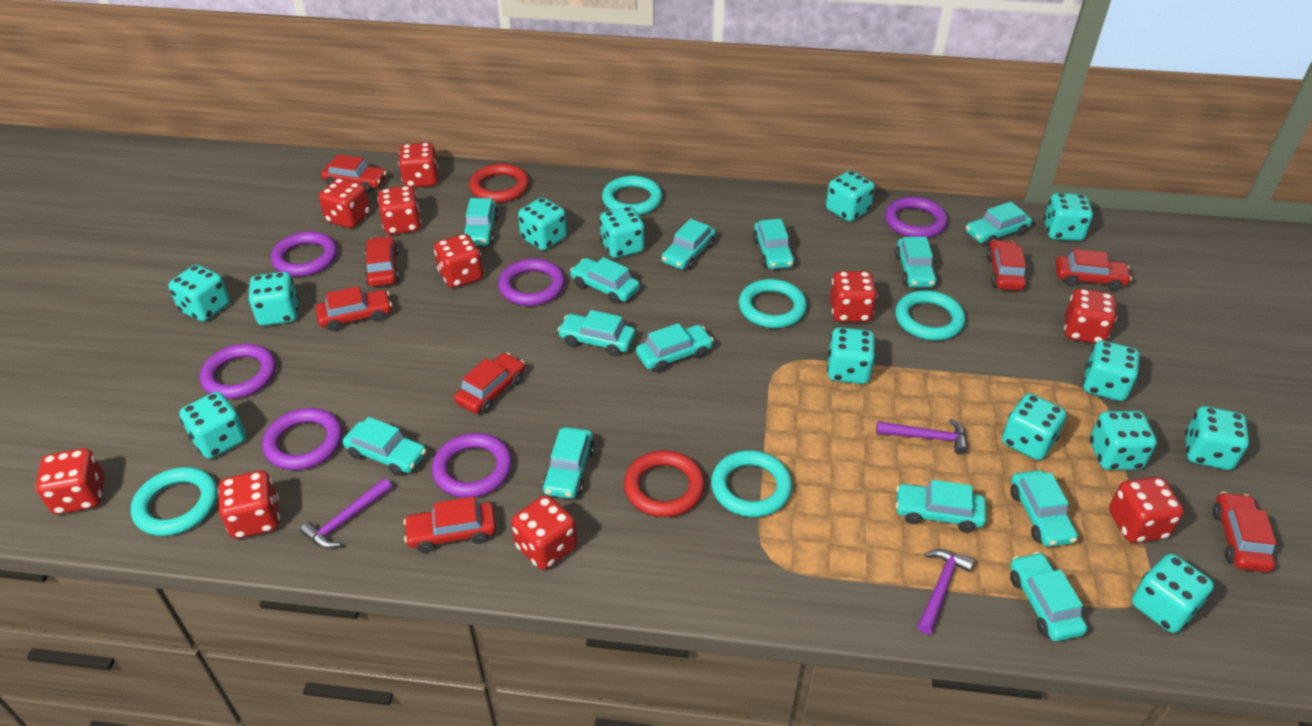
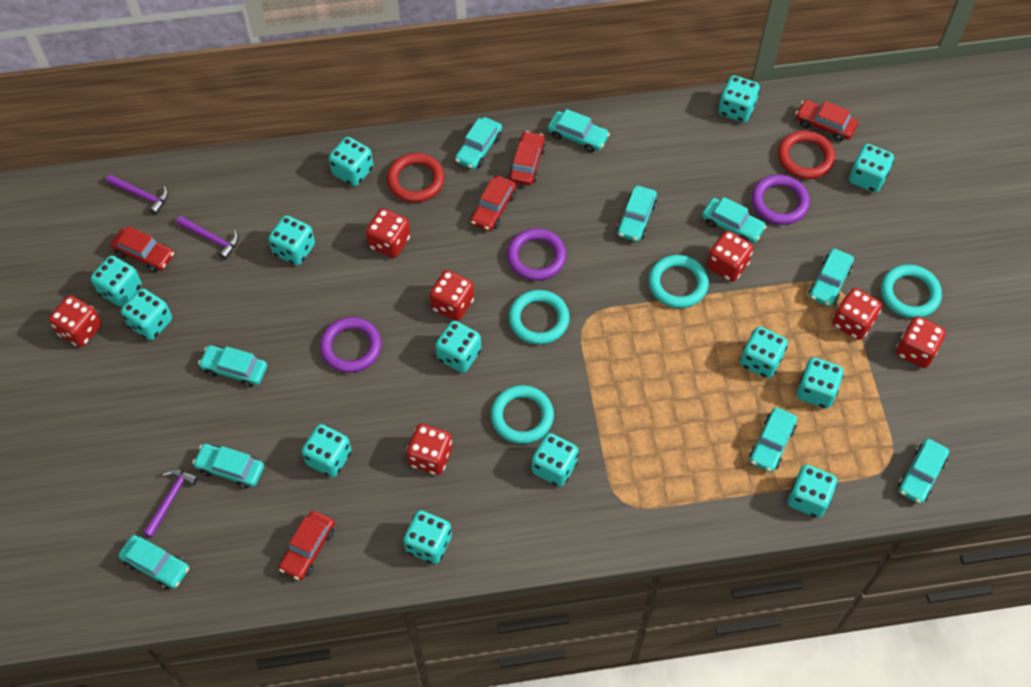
purple ring: 6 -> 3
red car: 8 -> 5
red dice: 10 -> 7
turquoise car: 13 -> 10
turquoise ring: 5 -> 4

